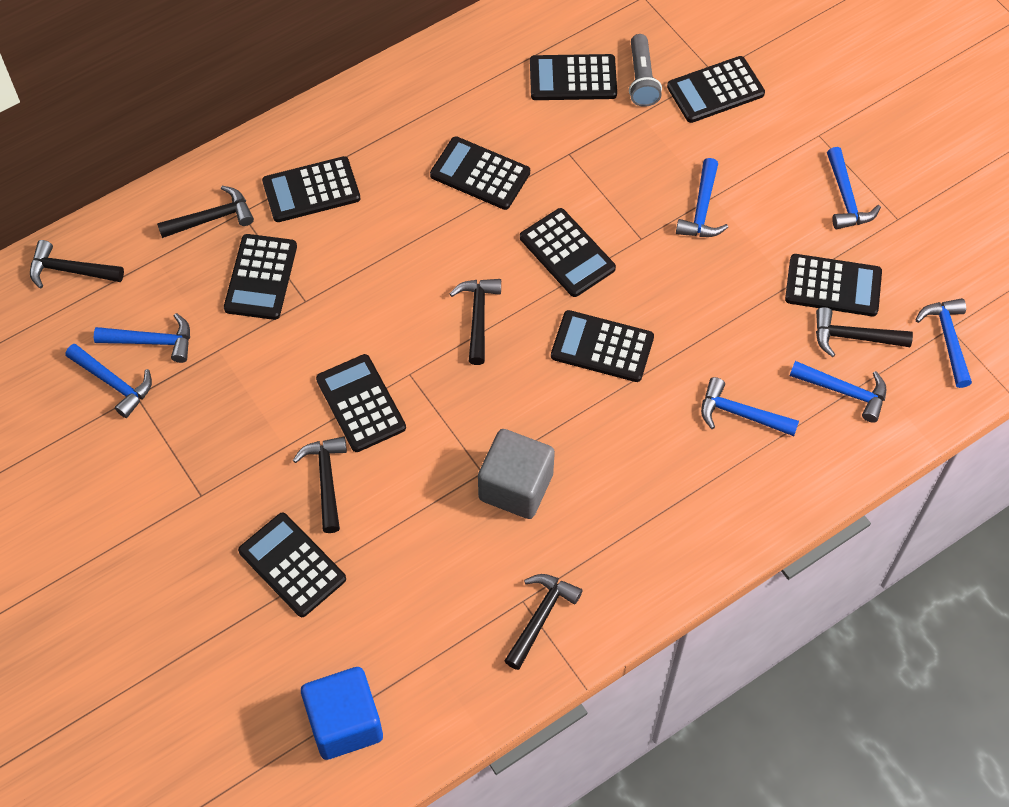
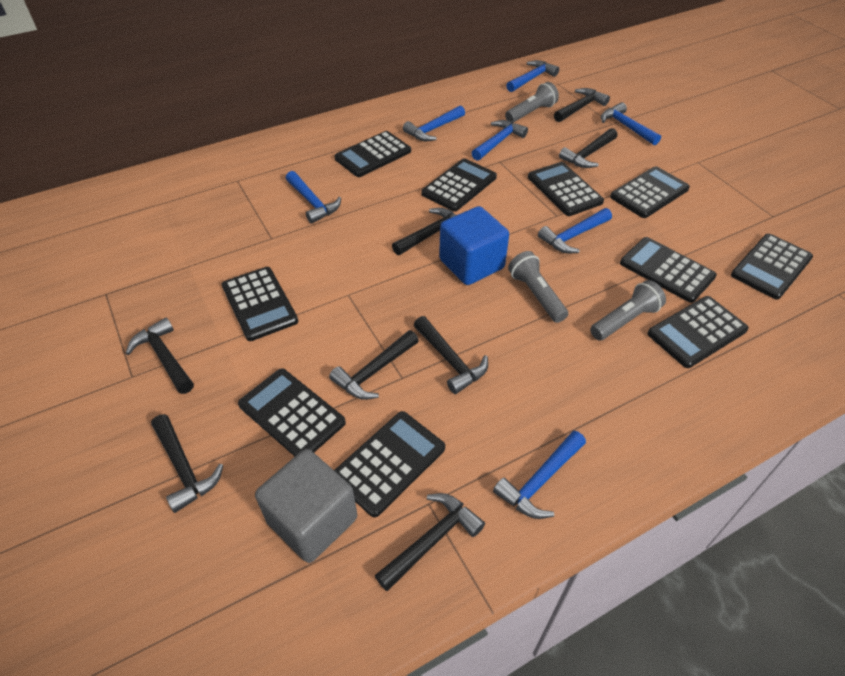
black hammer: 6 -> 8
grey flashlight: 1 -> 3

